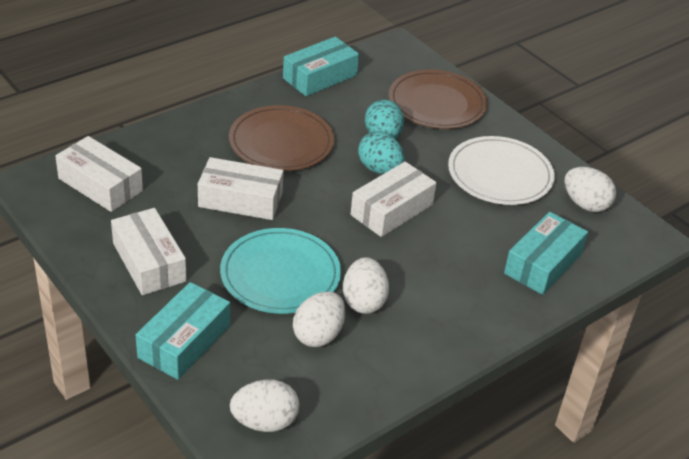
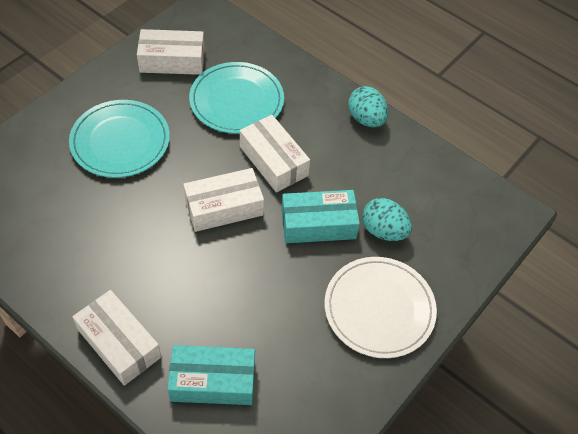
brown plate: 2 -> 0
turquoise box: 3 -> 2
turquoise plate: 1 -> 2
white egg: 4 -> 0

